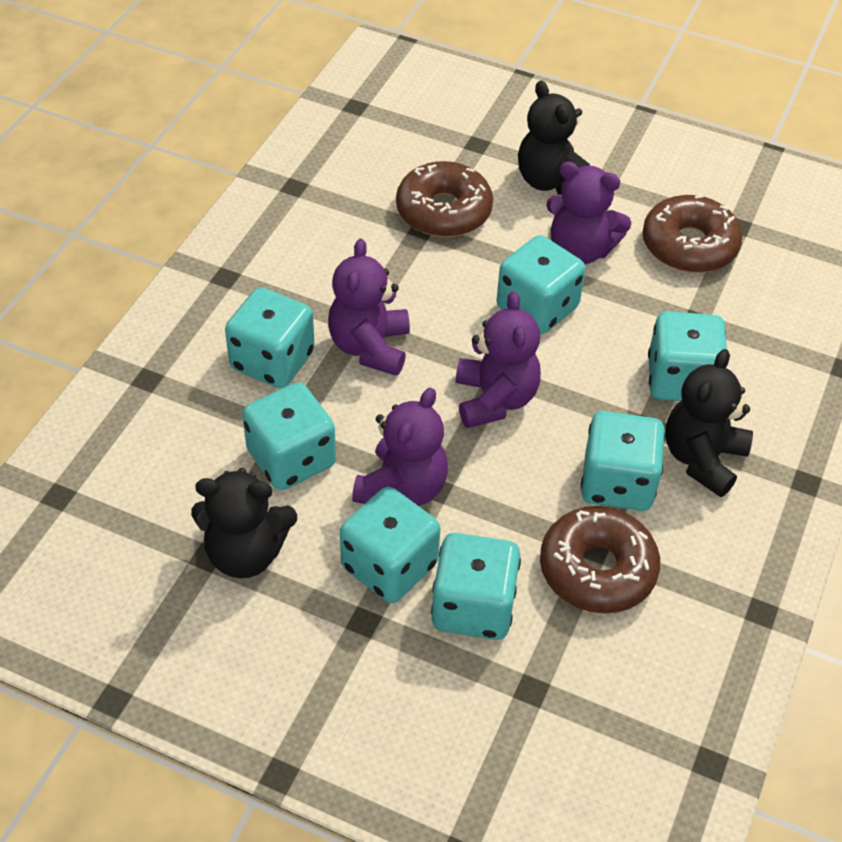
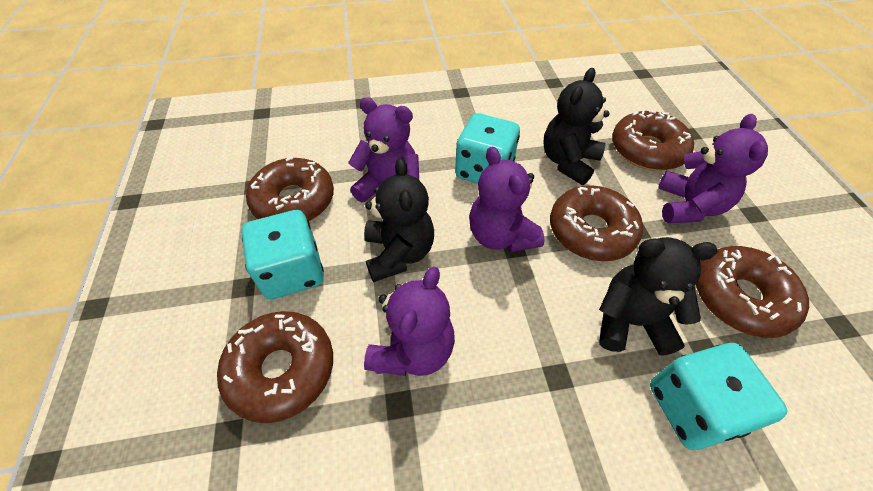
brown donut: 3 -> 5
turquoise dice: 7 -> 3

